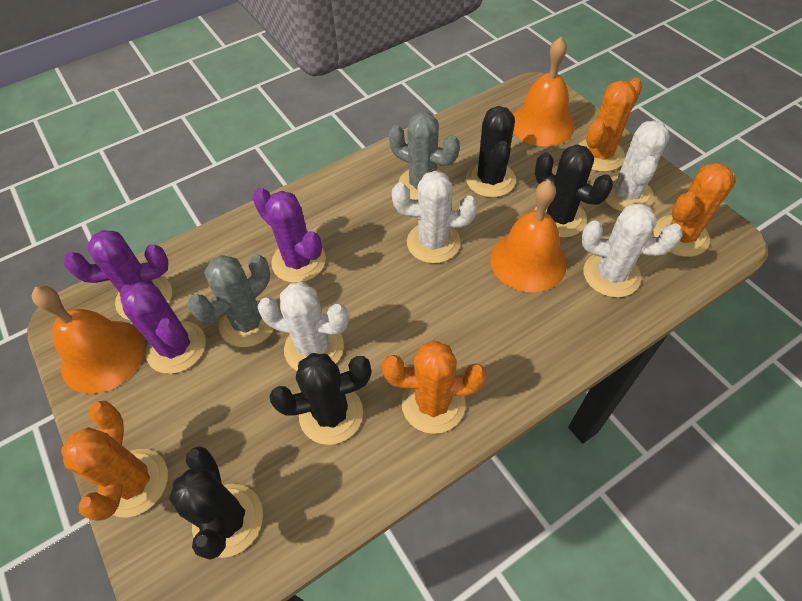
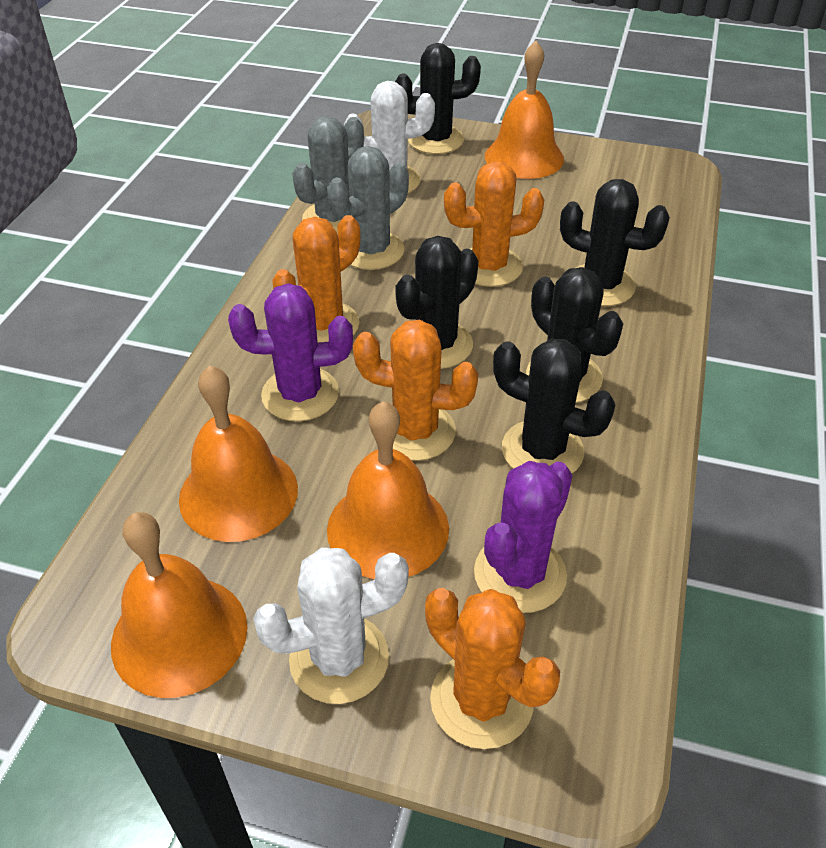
black cactus: 4 -> 5
orange bell: 3 -> 4
purple cactus: 3 -> 2
white cactus: 4 -> 2

